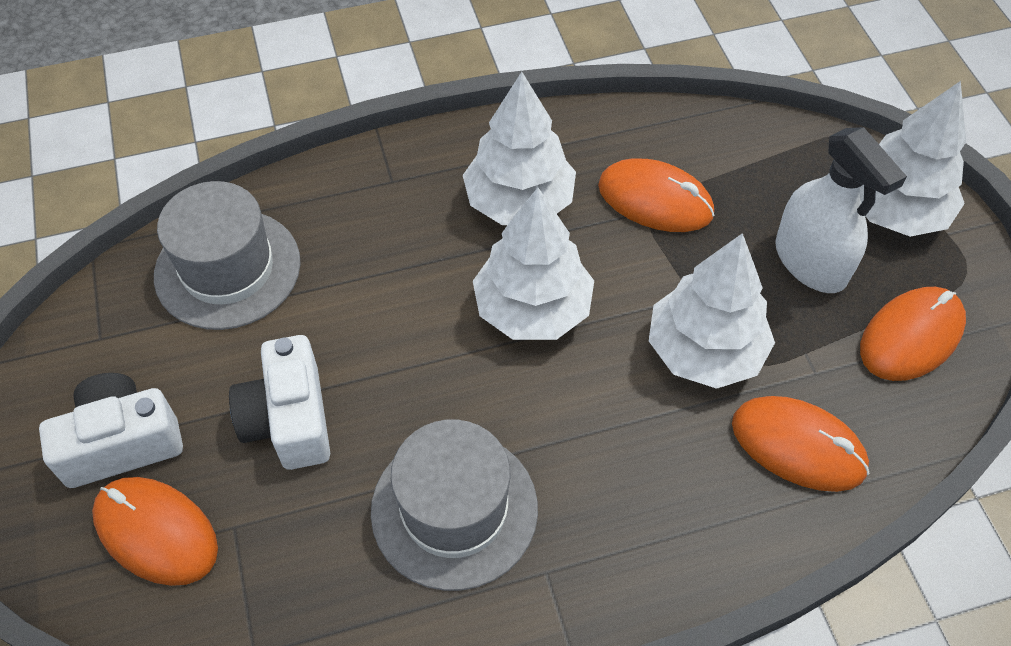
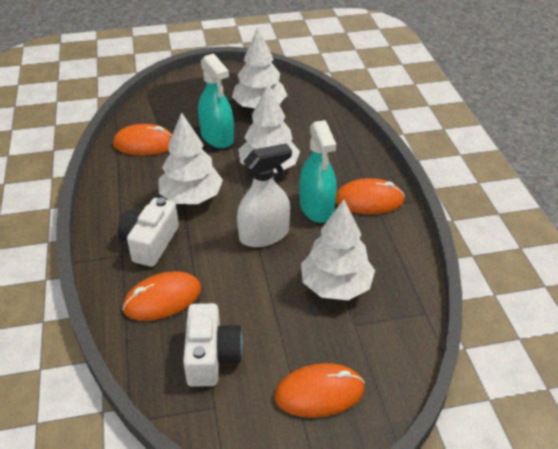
grey hat: 2 -> 0
turquoise spray bottle: 0 -> 2

